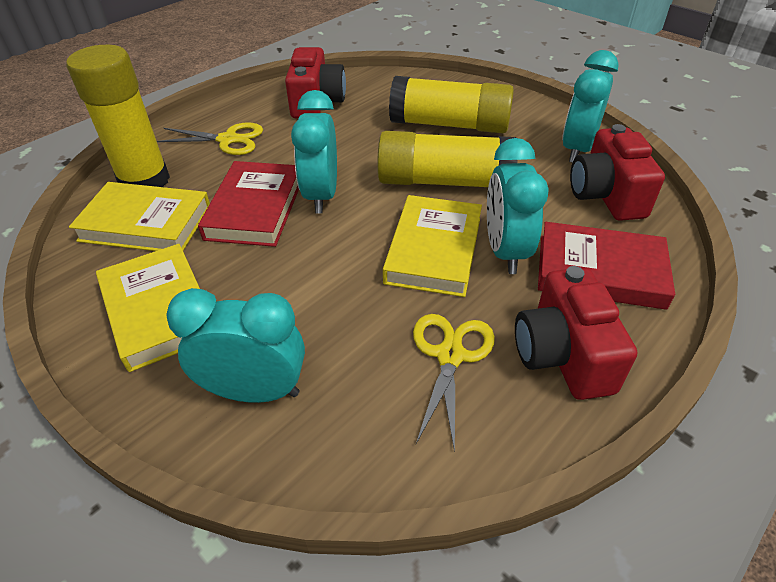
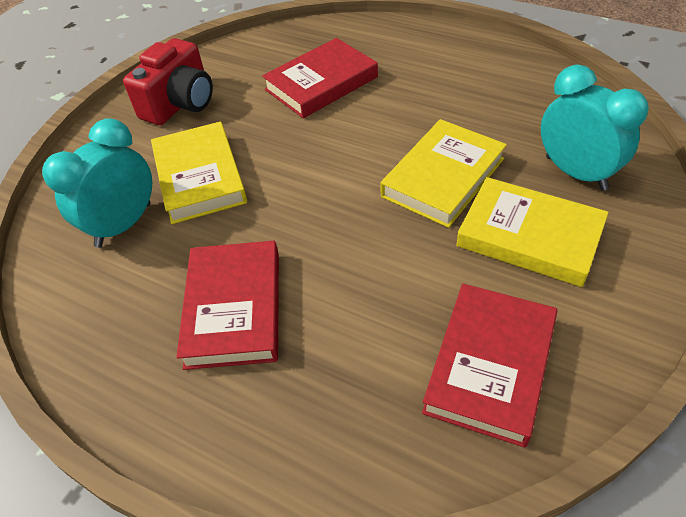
red book: 2 -> 3
red camera: 3 -> 1
turquoise clock: 4 -> 2
yellow glue stick: 3 -> 0
yellow scissors: 2 -> 0

